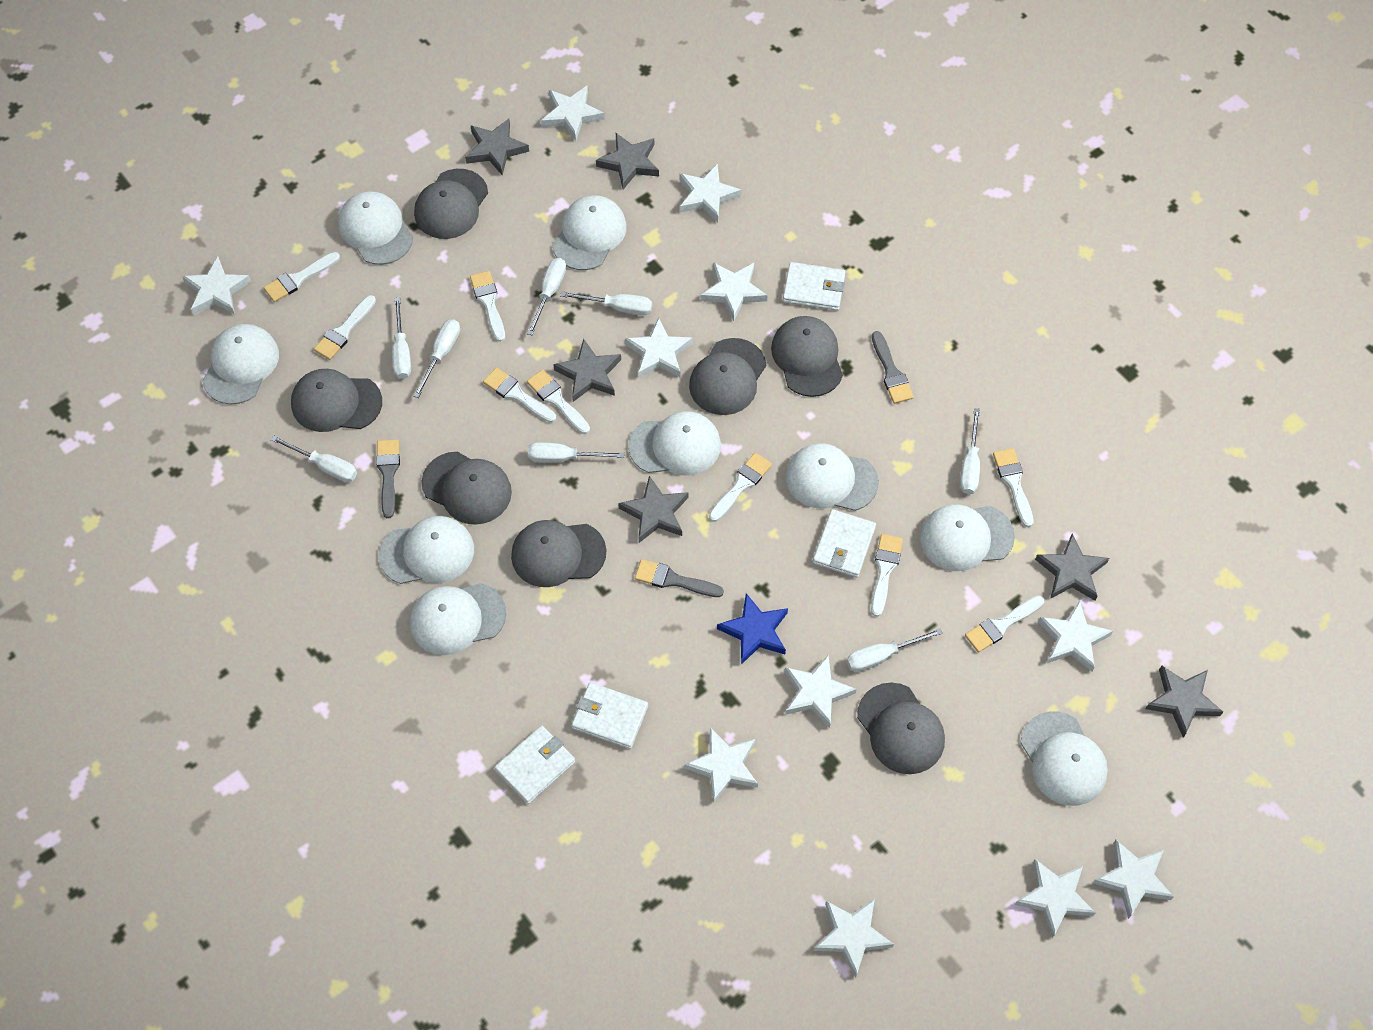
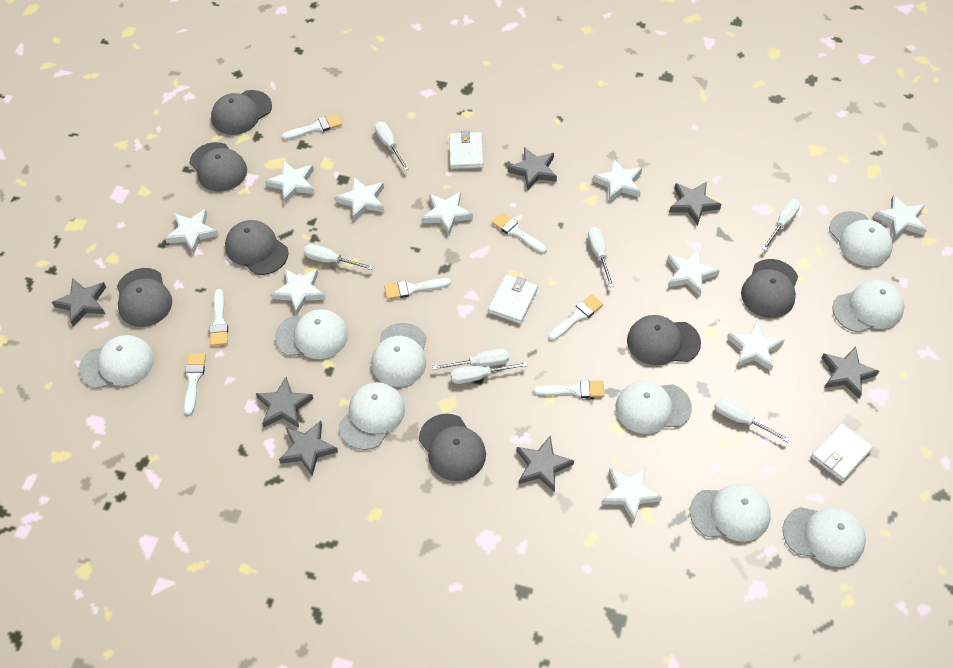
blue star: 1 -> 0
grey brush: 3 -> 0
grey star: 6 -> 7
white brush: 9 -> 7
white screwdriver: 8 -> 7
white star: 11 -> 10
white wallet: 4 -> 3

